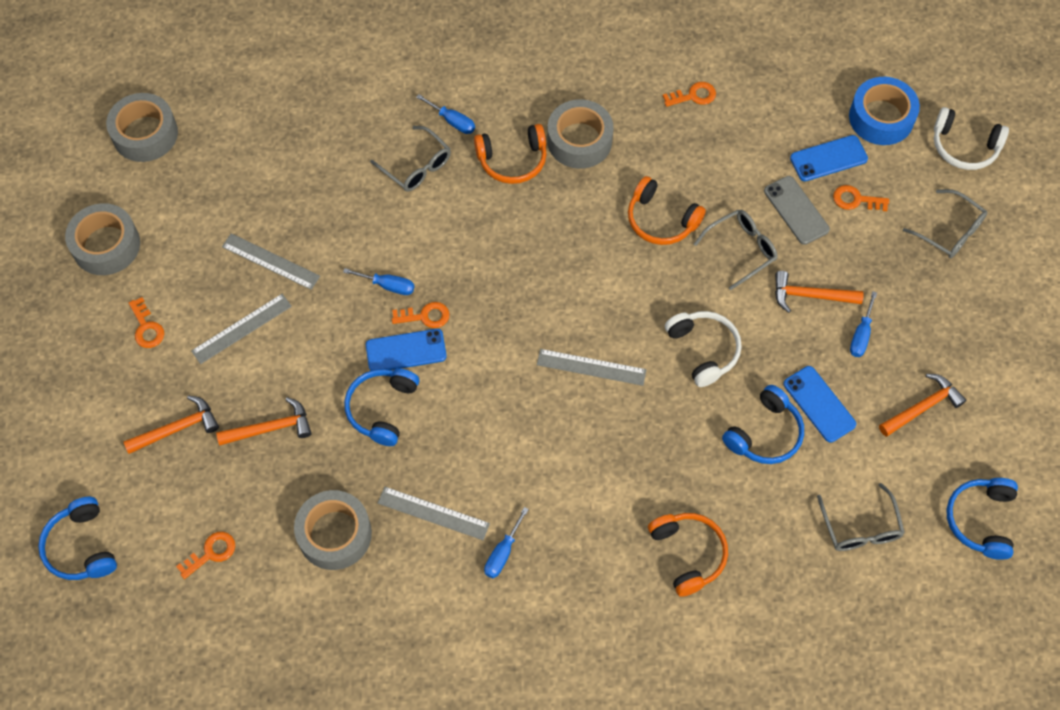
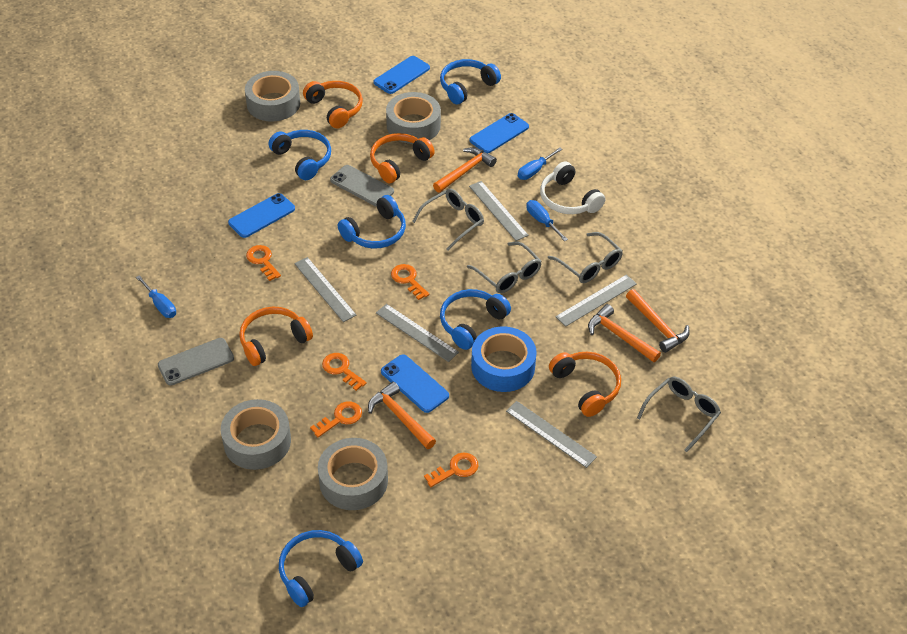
blue headphones: 4 -> 5
blue phone: 3 -> 4
blue screwdriver: 4 -> 3
grey phone: 1 -> 2
grey ruler: 4 -> 5
orange headphones: 3 -> 4
white headphones: 2 -> 1

